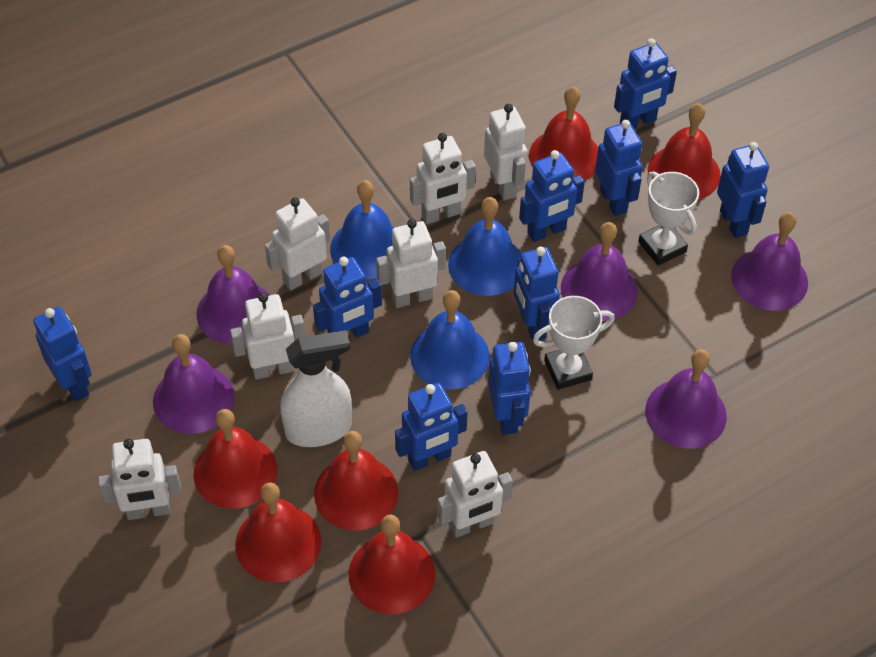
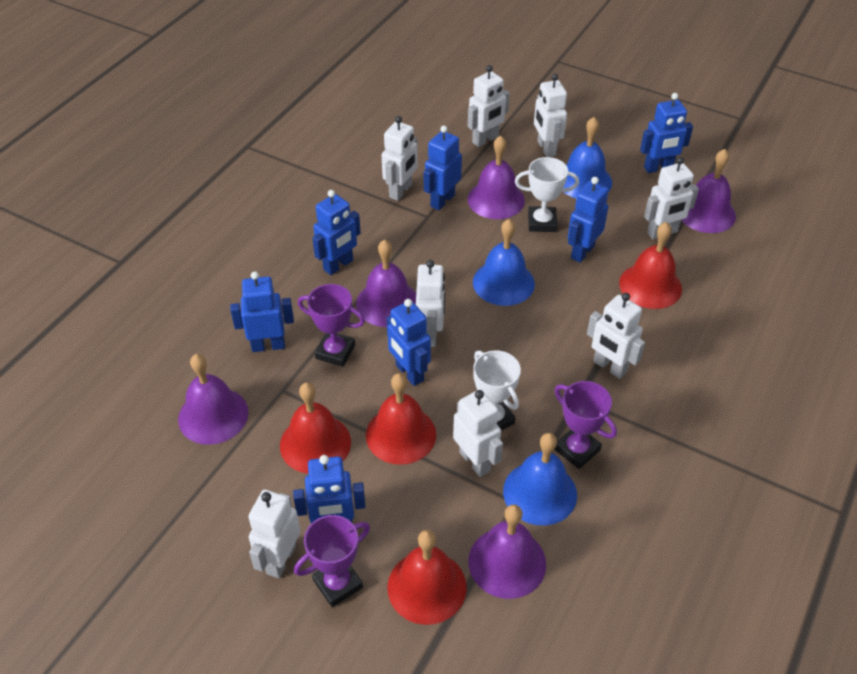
blue robot: 9 -> 7
purple trophy: 0 -> 3
red bell: 6 -> 4
white robot: 7 -> 8
white spray bottle: 1 -> 0

